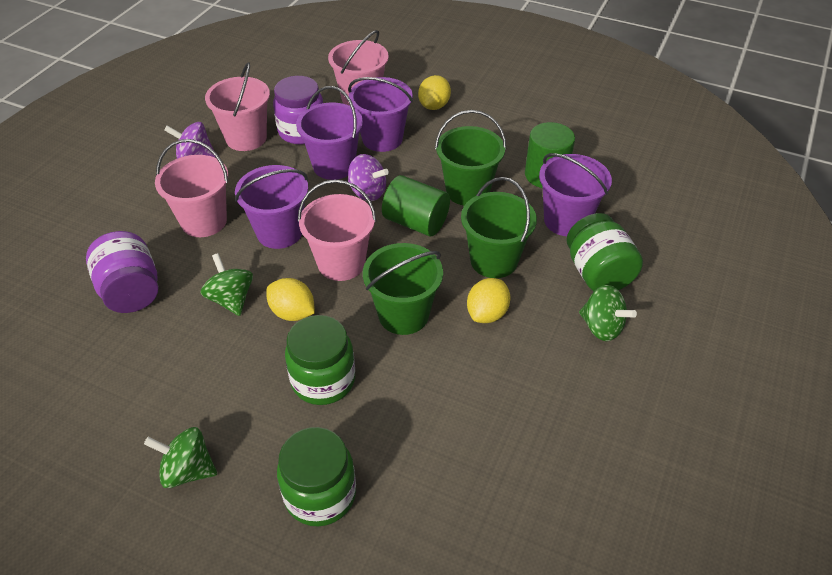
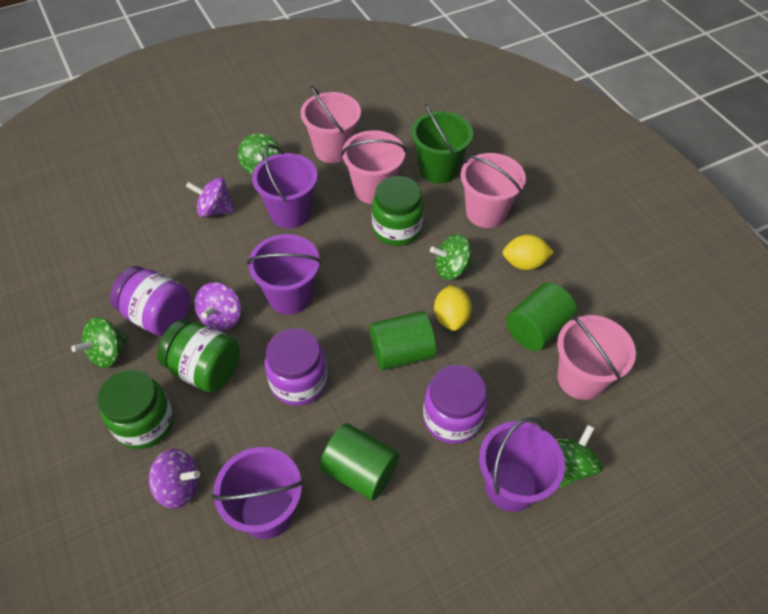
green bucket: 3 -> 1
green cylinder: 2 -> 3
green spinning top: 3 -> 4
purple jar: 2 -> 3
purple spinning top: 2 -> 3
yellow lemon: 3 -> 2

